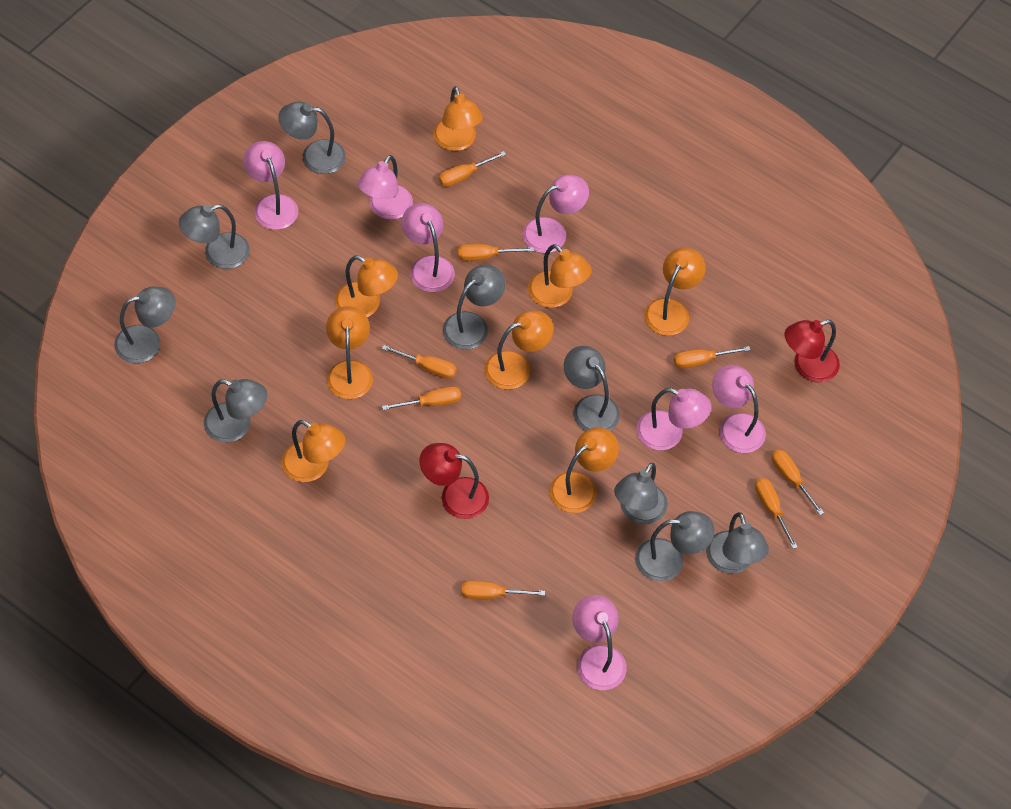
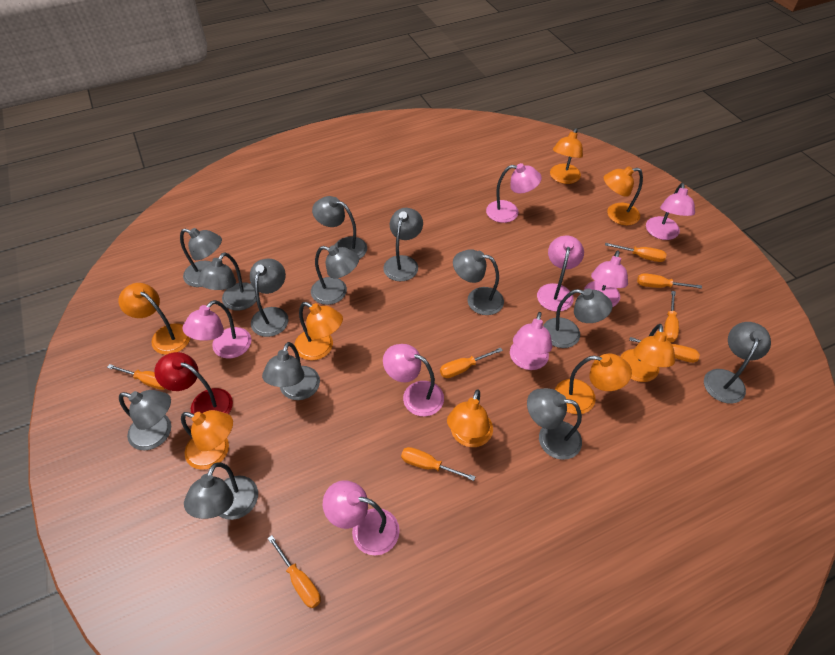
grey lamp: 9 -> 13
pink lamp: 7 -> 8
red lamp: 2 -> 1

